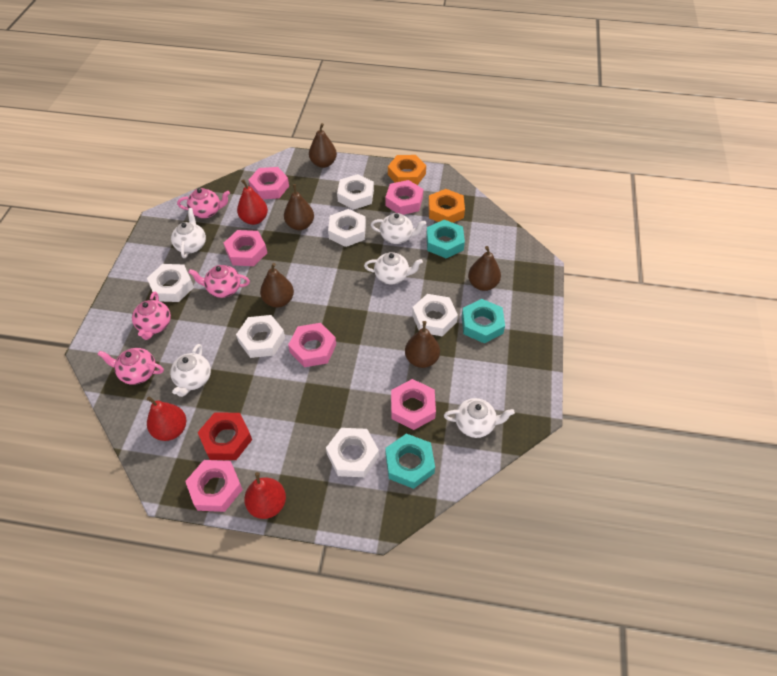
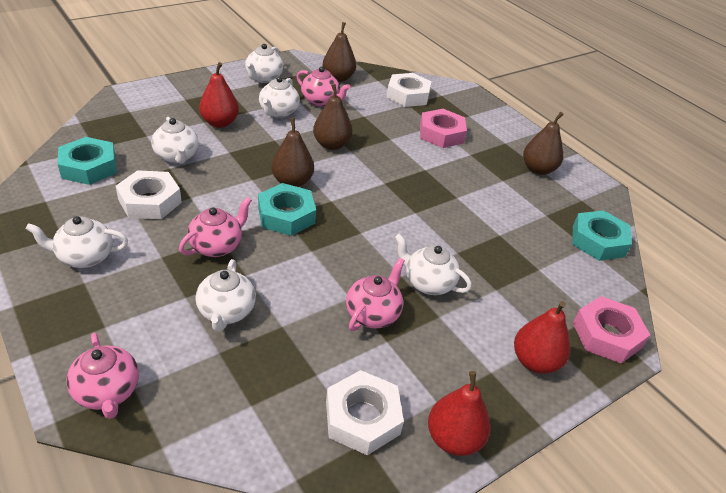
brown pear: 5 -> 4
orange nut: 2 -> 0
pink nut: 6 -> 2
red nut: 1 -> 0
white nut: 6 -> 3
white teapot: 5 -> 6

